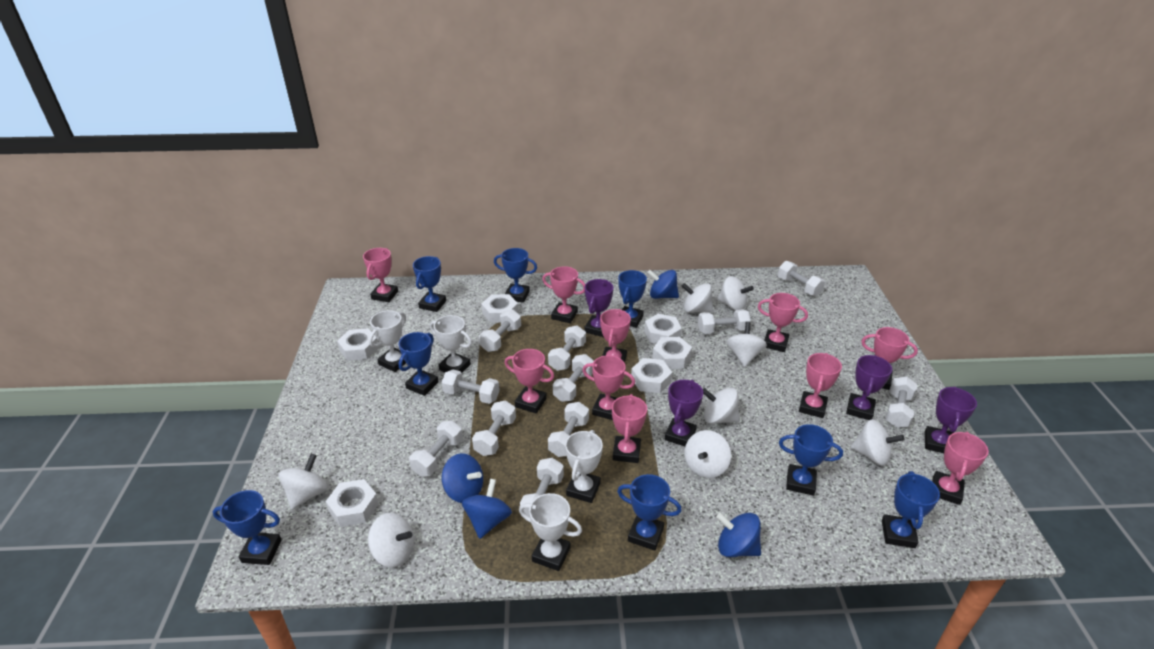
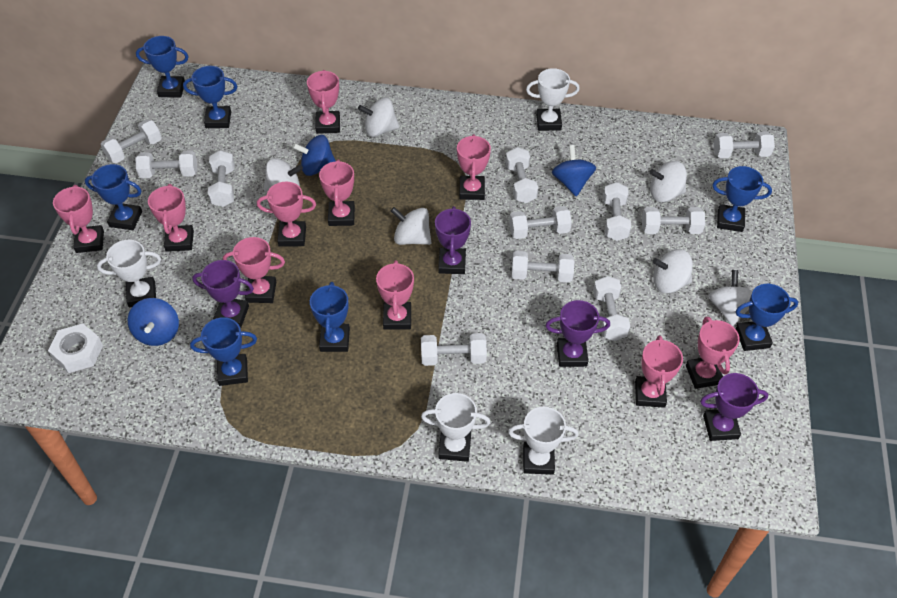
blue spinning top: 4 -> 3
blue trophy: 8 -> 7
white nut: 6 -> 1
white spinning top: 8 -> 6

